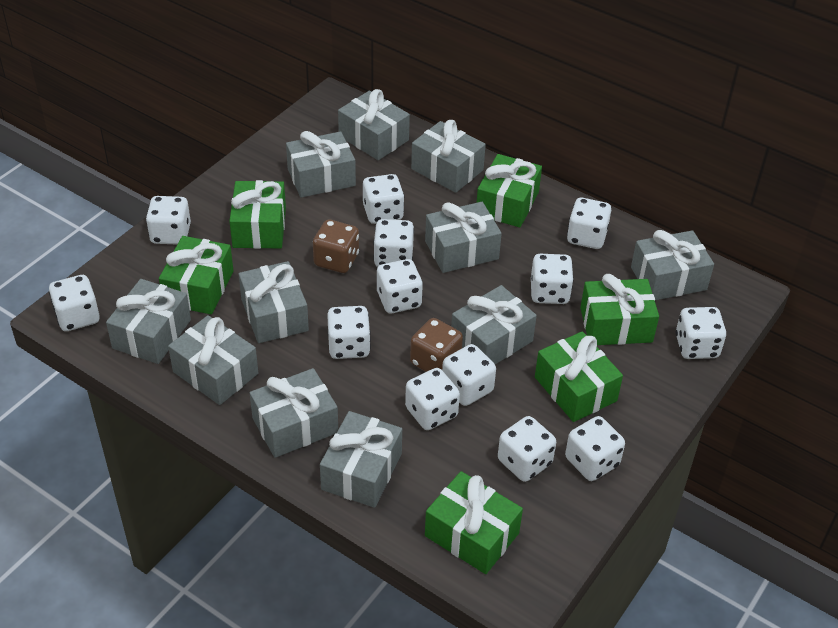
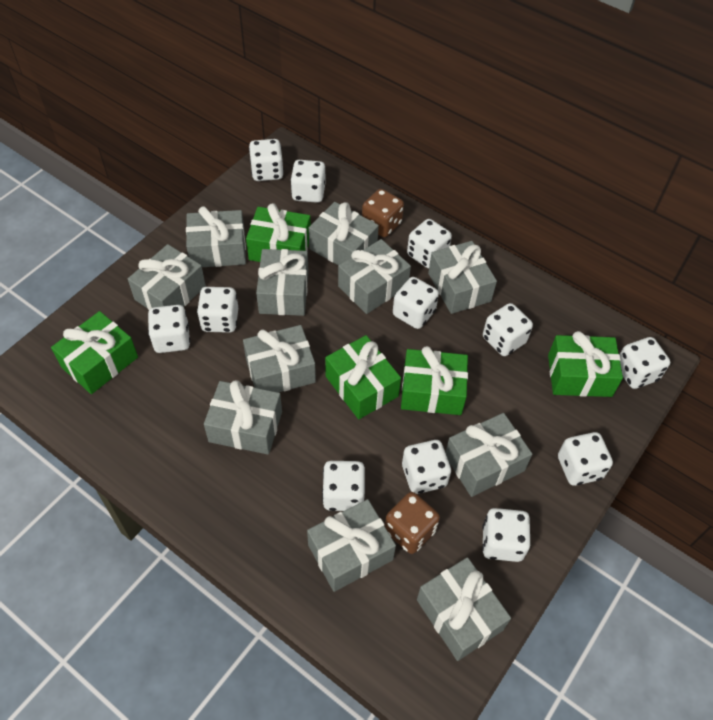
green gift: 6 -> 5
white dice: 13 -> 12

